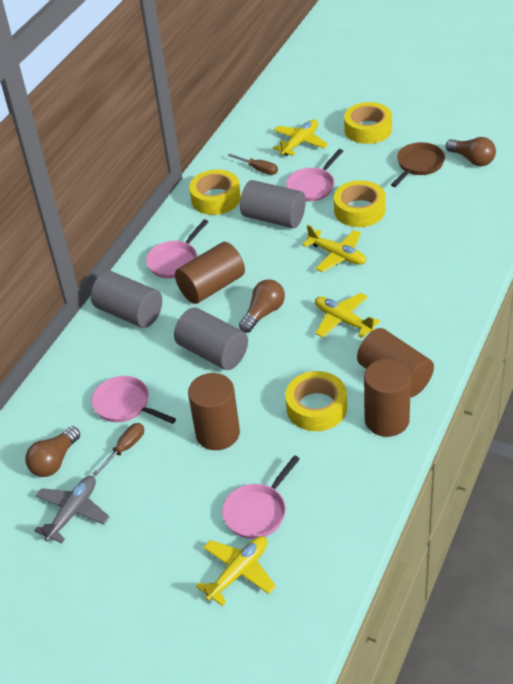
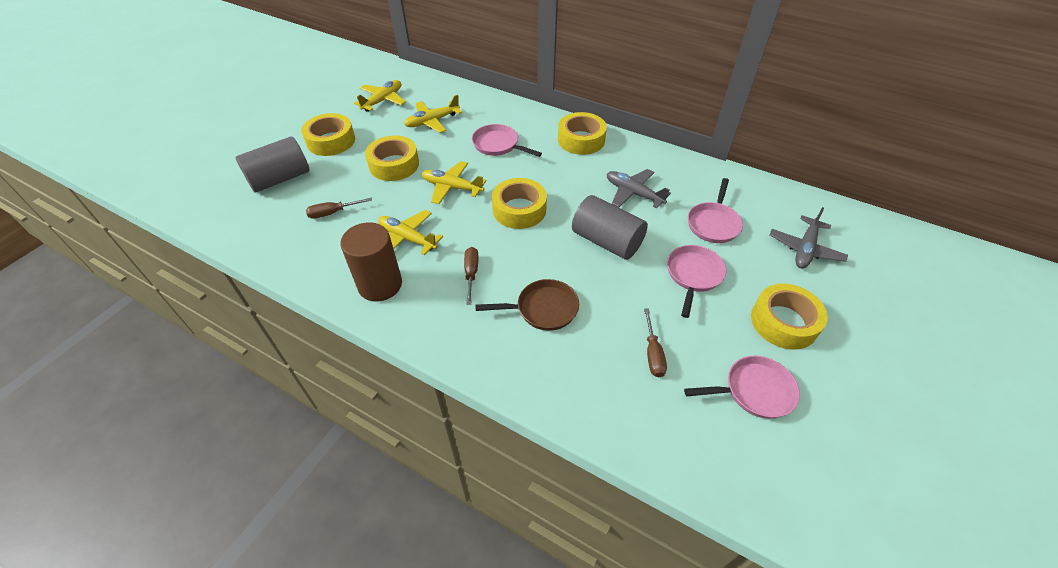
brown cylinder: 4 -> 1
brown light bulb: 3 -> 0
brown screwdriver: 2 -> 3
grey cylinder: 3 -> 2
grey plane: 1 -> 2
yellow tape: 4 -> 5

